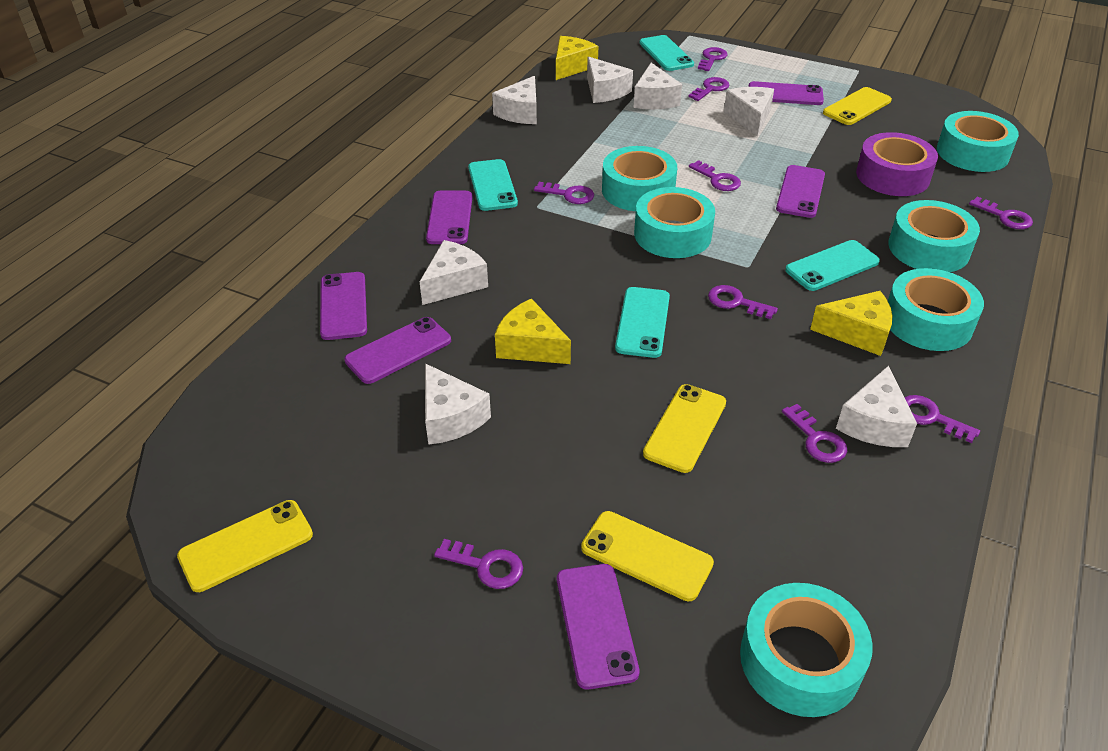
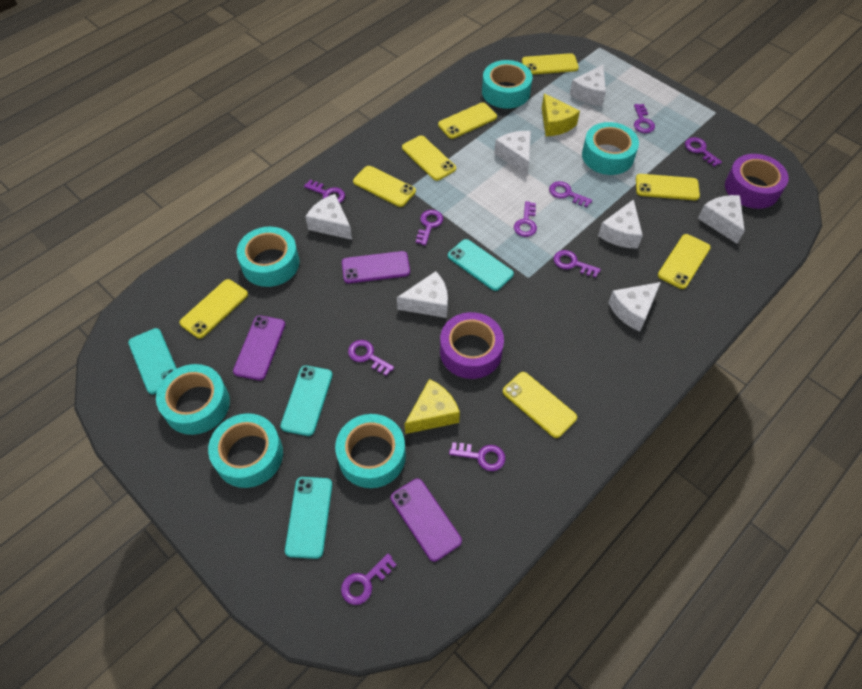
purple key: 9 -> 10
purple phone: 6 -> 3
purple tape: 1 -> 2
yellow cheese: 3 -> 2
yellow phone: 4 -> 8

